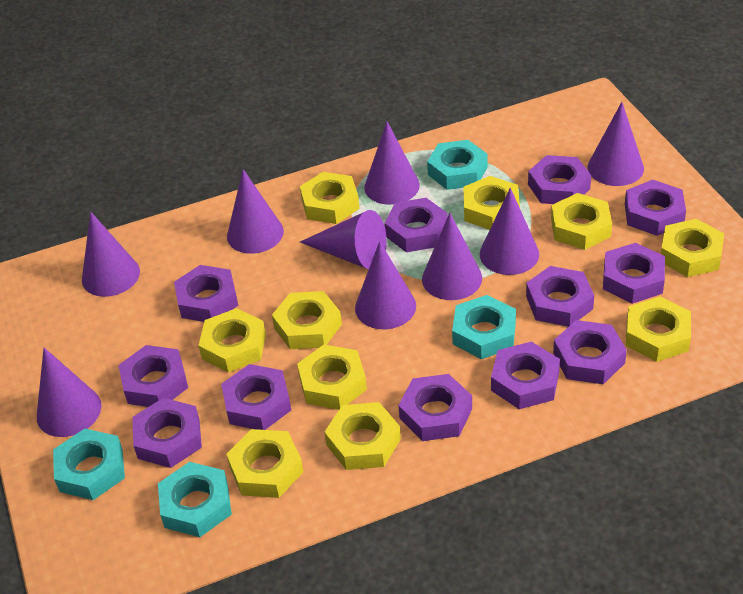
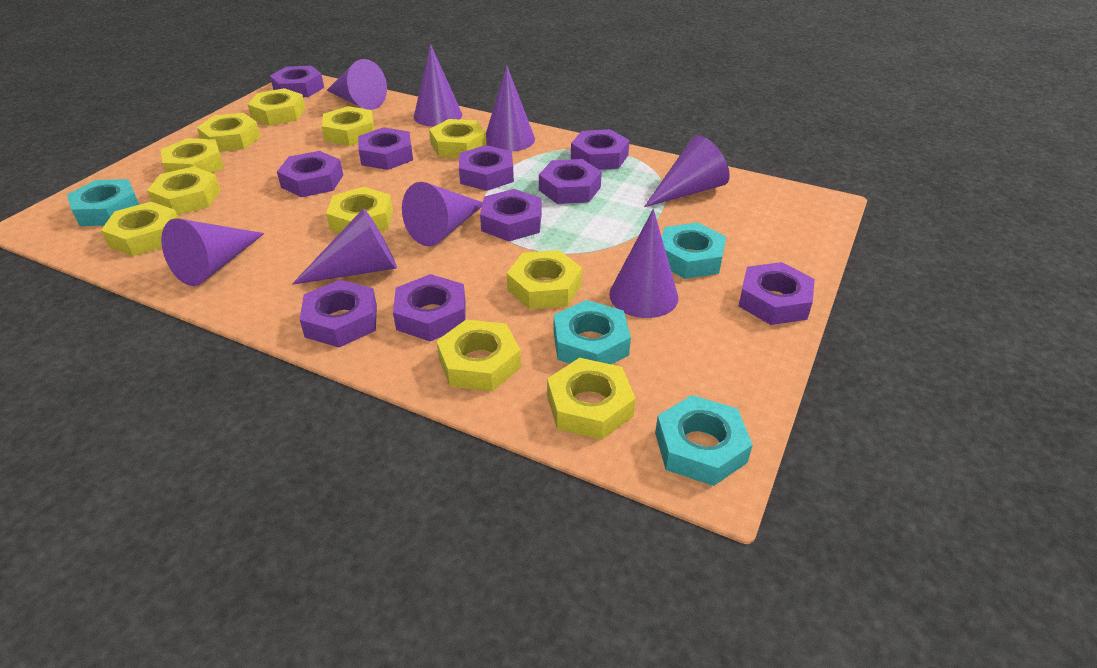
purple cone: 9 -> 8
purple nut: 12 -> 10
yellow nut: 10 -> 11

